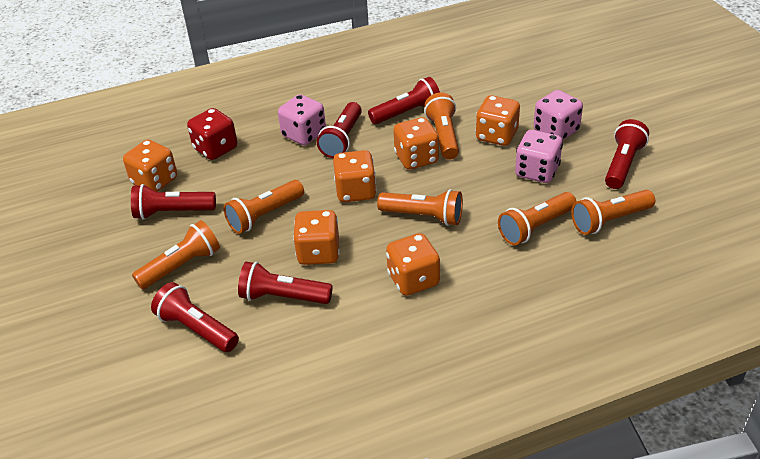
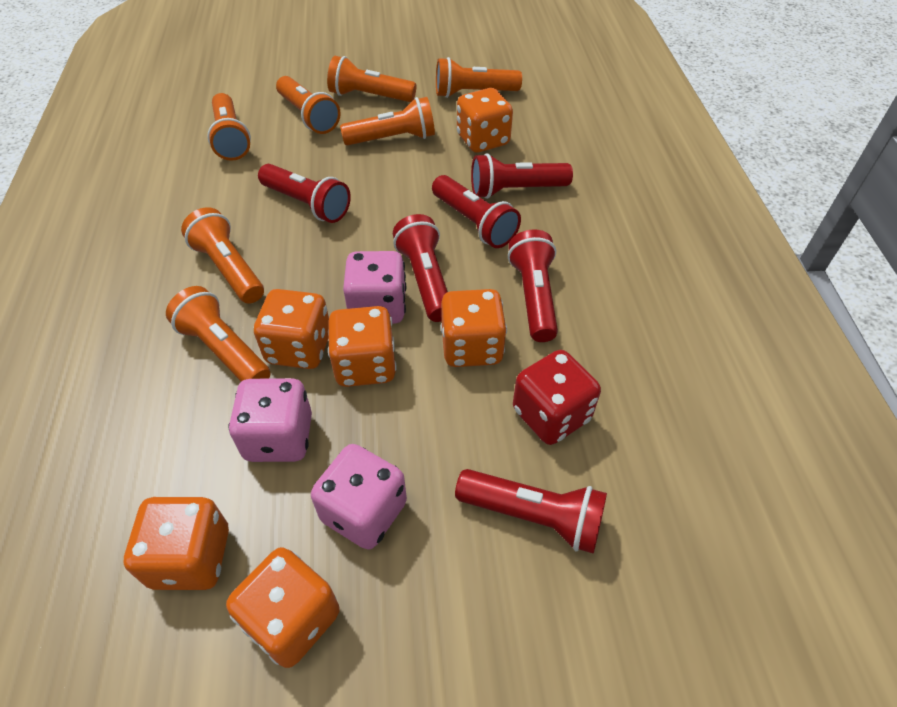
orange flashlight: 6 -> 7

